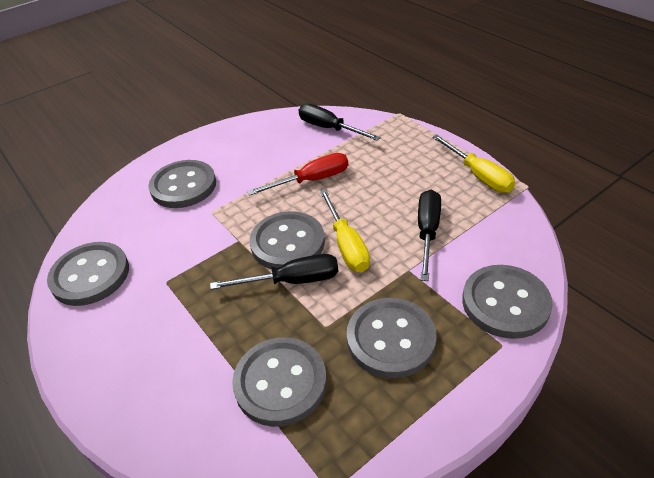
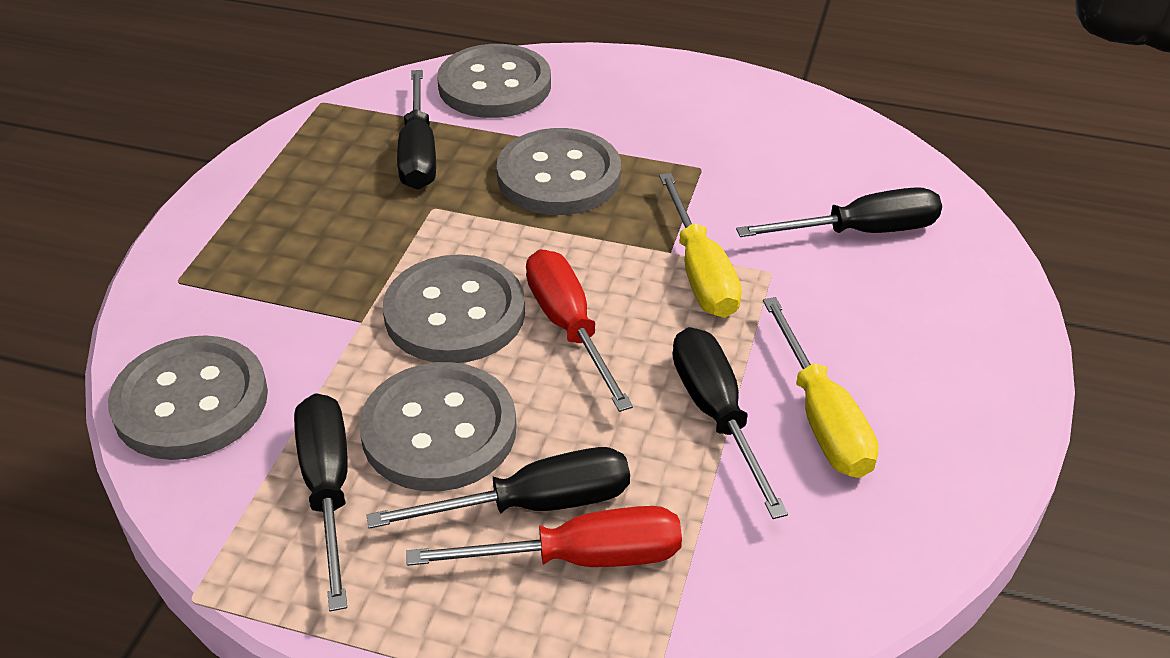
black screwdriver: 3 -> 5
grey button: 6 -> 5
red screwdriver: 1 -> 2

